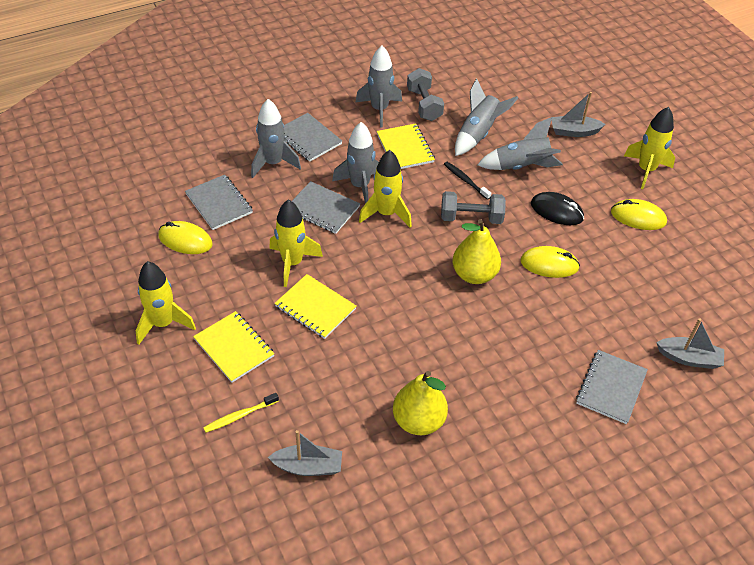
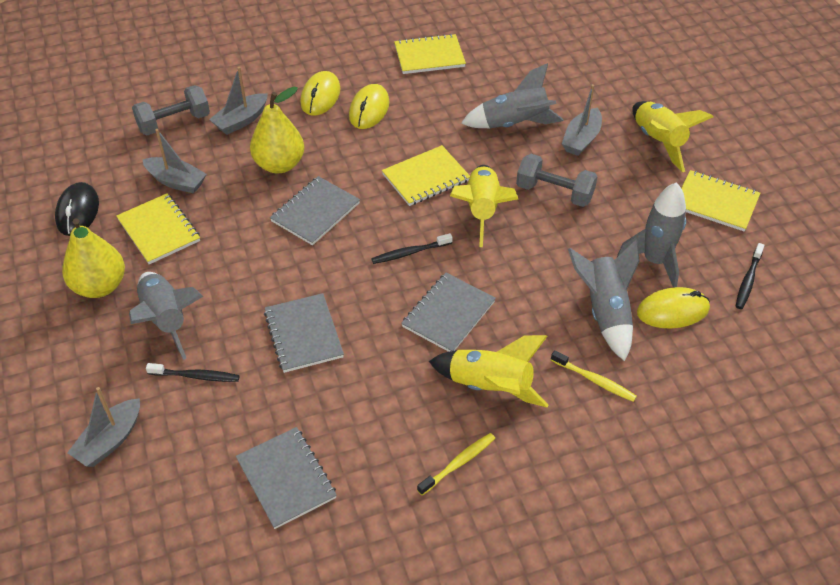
black toothbrush: 1 -> 3
grey boat: 3 -> 4
grey rocket: 5 -> 4
yellow notebook: 3 -> 4
yellow rocket: 4 -> 3
yellow toothbrush: 1 -> 2

